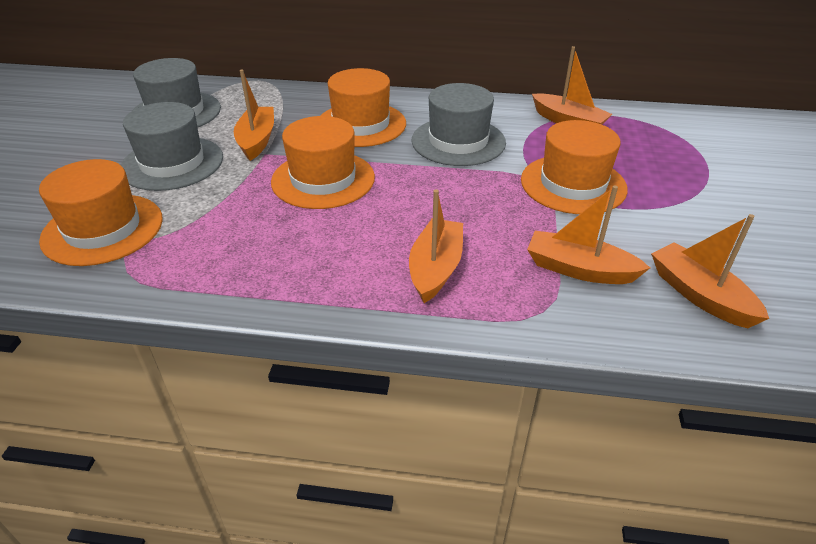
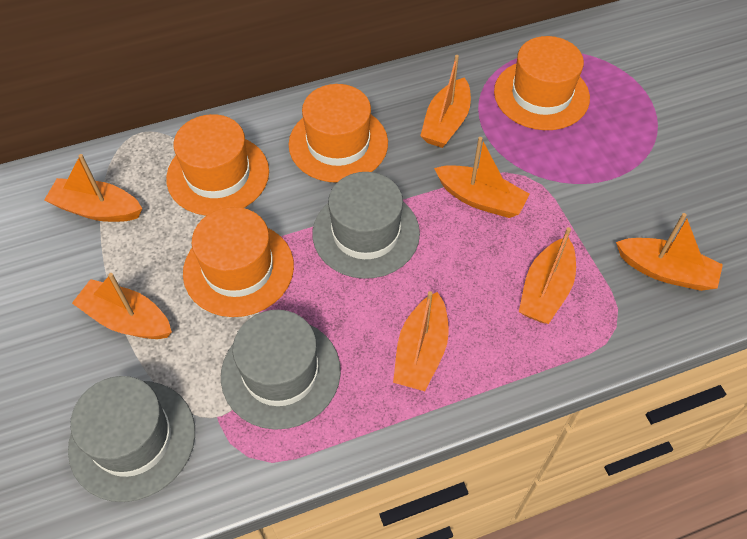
orange boat: 5 -> 7

